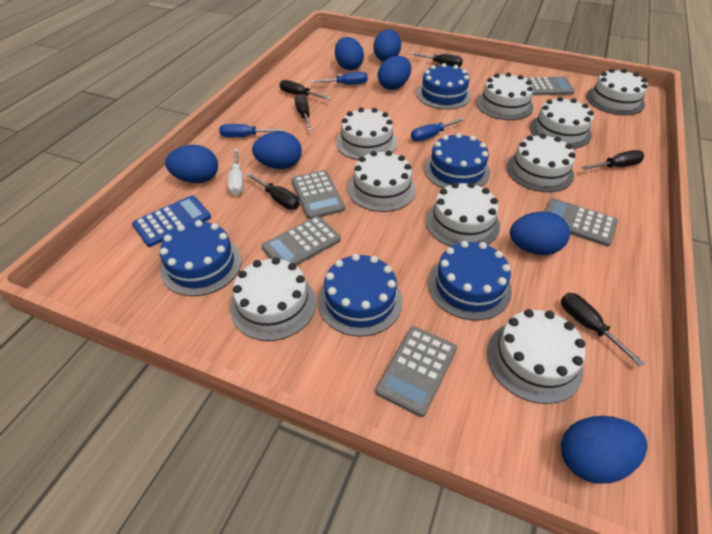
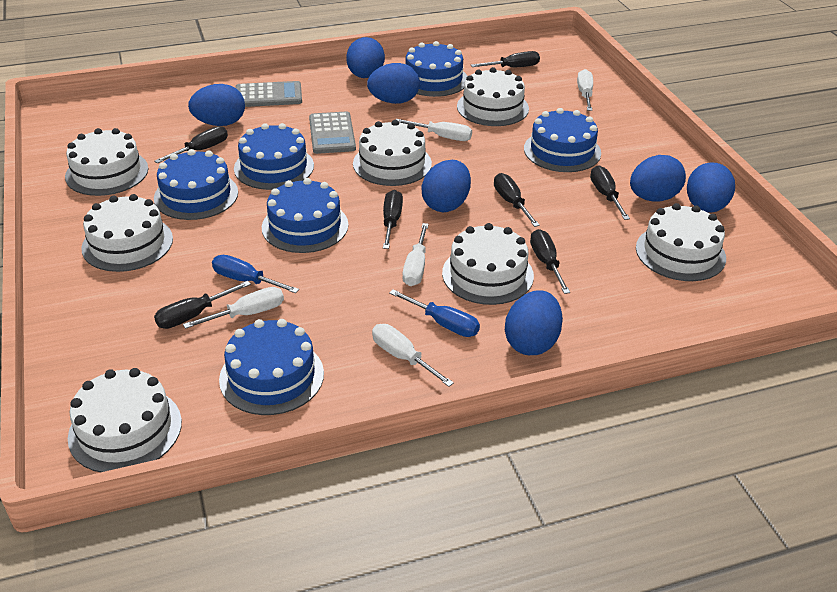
black screwdriver: 6 -> 7
blue cake: 5 -> 6
blue calculator: 1 -> 0
blue screwdriver: 3 -> 2
grey calculator: 5 -> 2
white cake: 9 -> 7
white screwdriver: 1 -> 5

